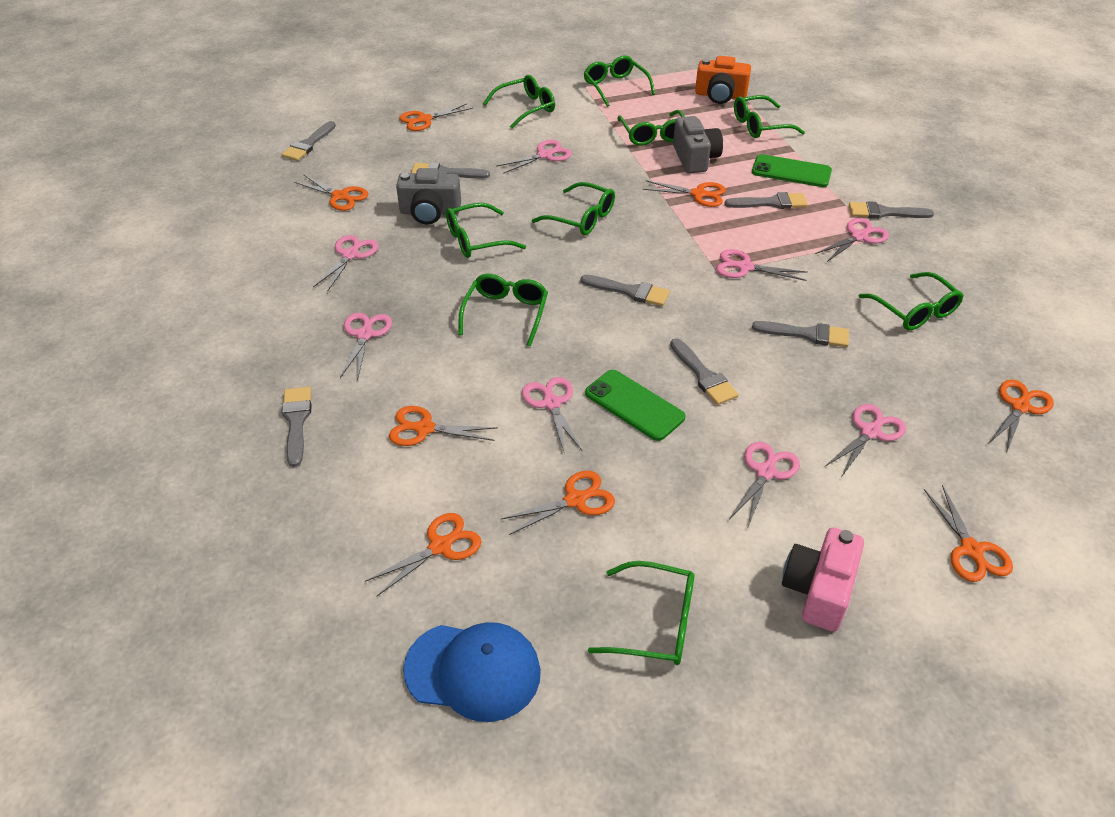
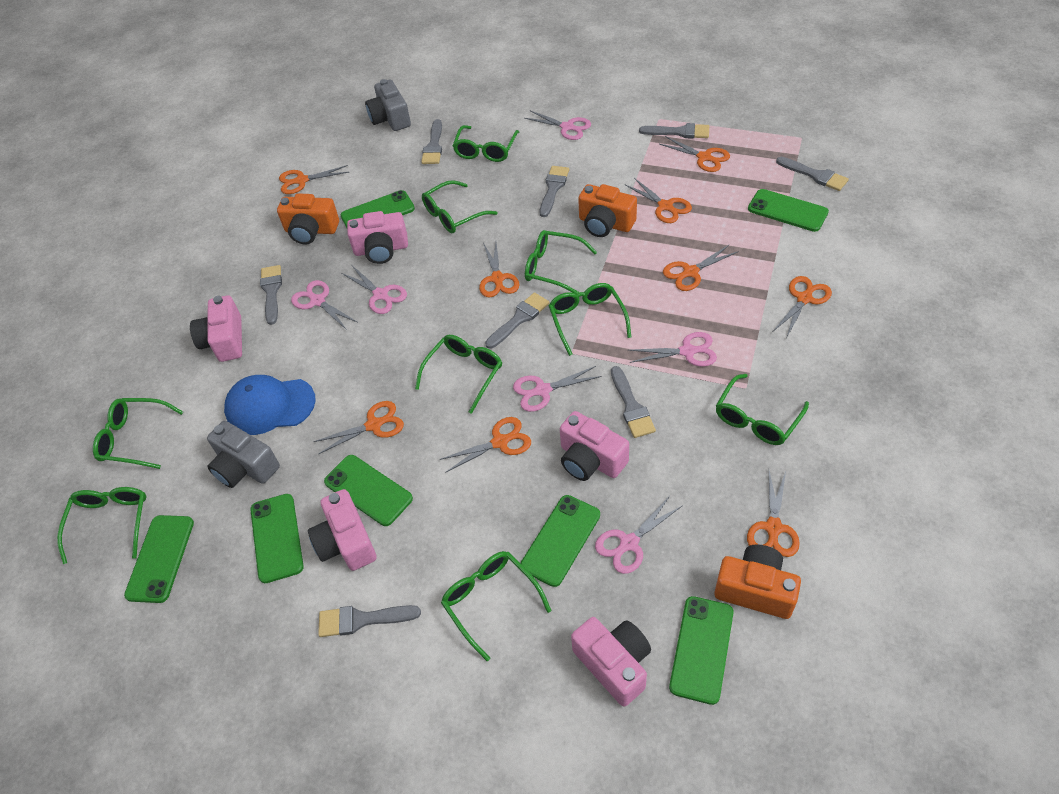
green phone: 2 -> 7
orange camera: 1 -> 3
orange scissors: 8 -> 9
pink camera: 1 -> 5
pink scissors: 8 -> 6

